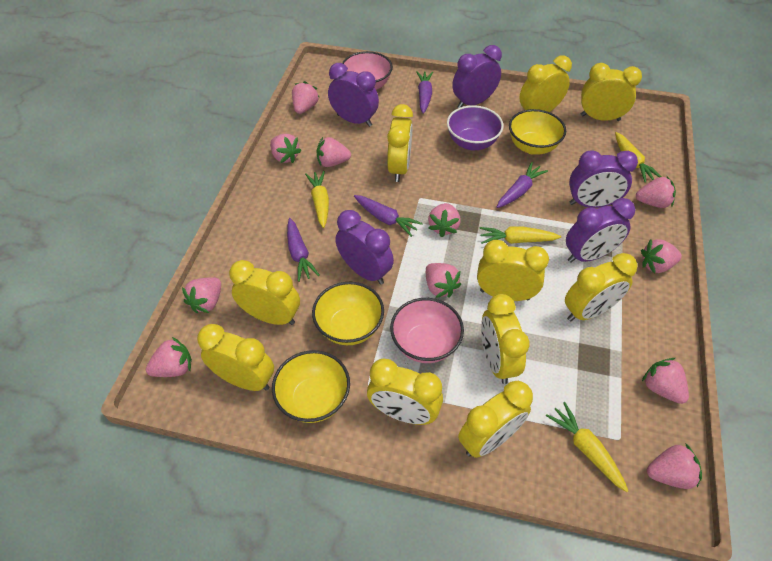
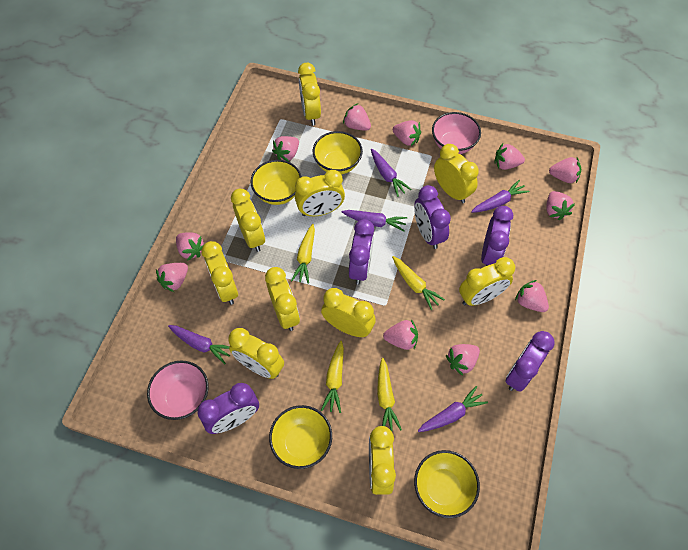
purple bowl: 1 -> 0
purple carrot: 4 -> 5
yellow bowl: 3 -> 4

